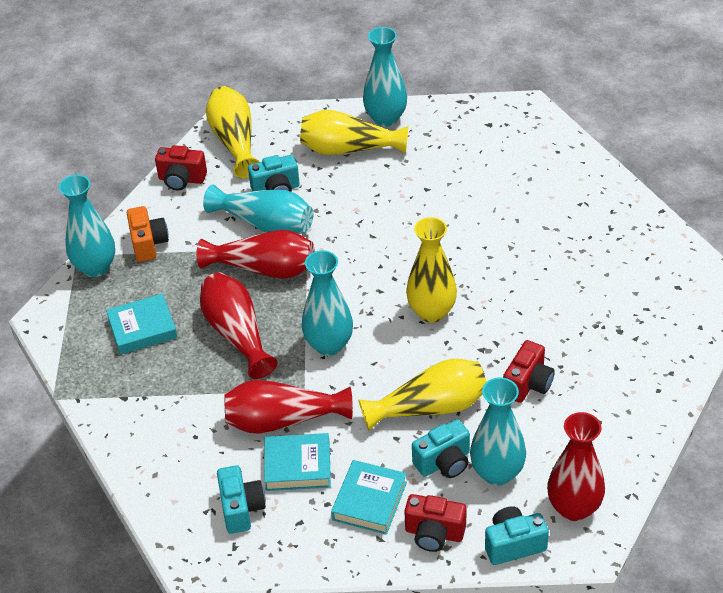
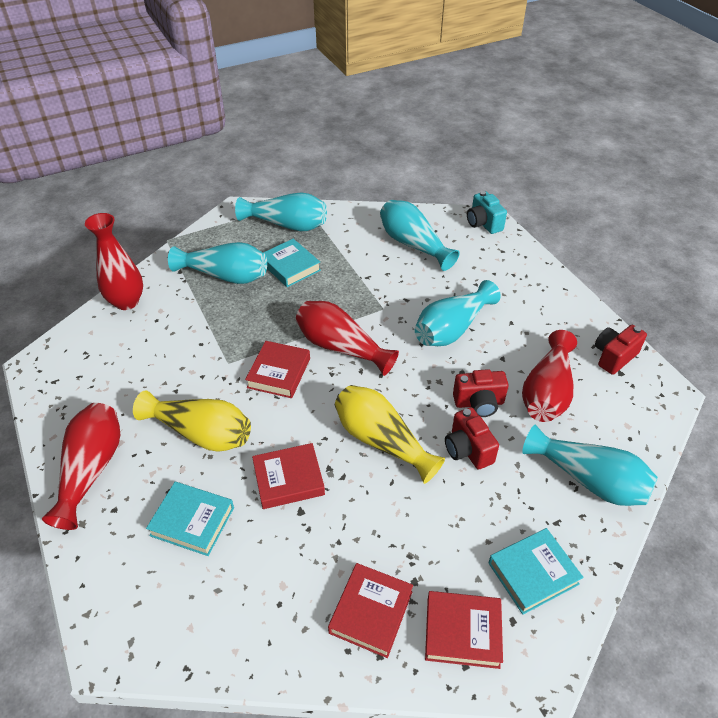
orange camera: 1 -> 0
red book: 0 -> 4
turquoise camera: 4 -> 1
yellow vase: 4 -> 2

